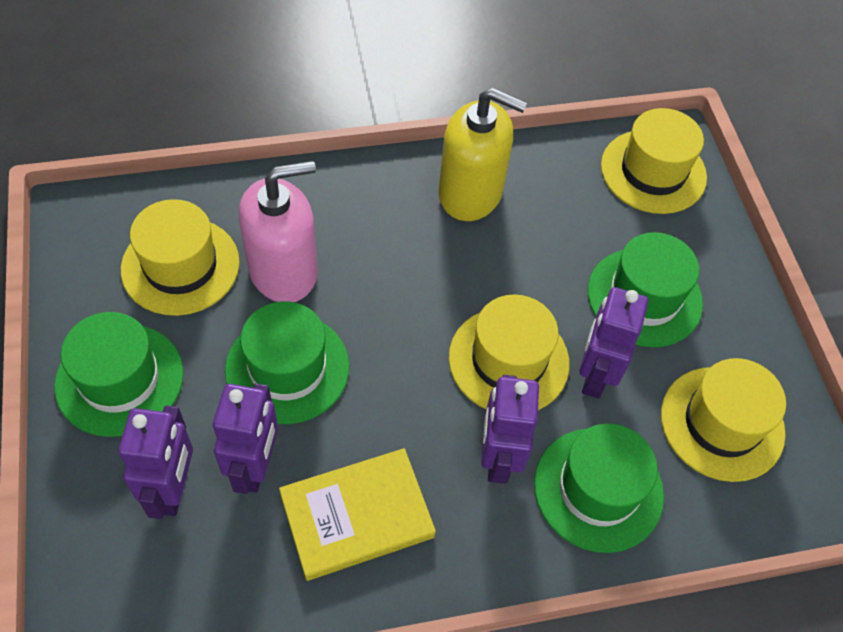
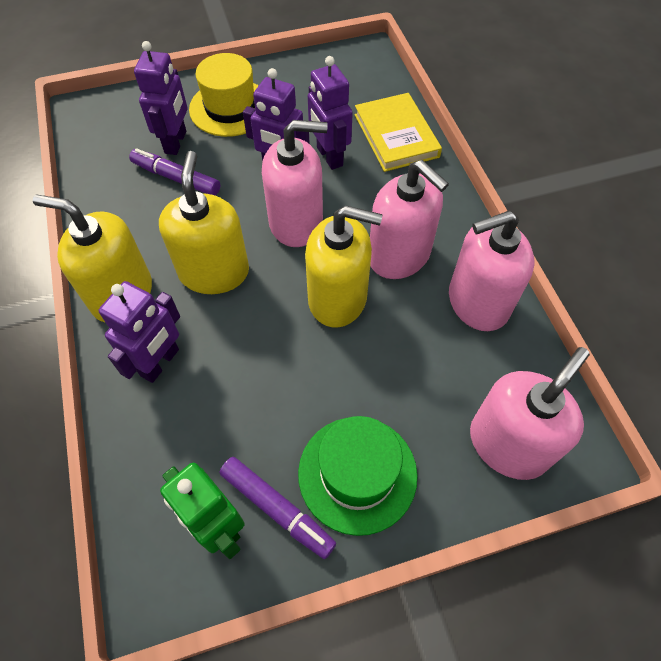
green hat: 4 -> 1
green robot: 0 -> 1
pink soap dispenser: 1 -> 4
purple marker: 0 -> 2
yellow hat: 4 -> 1
yellow soap dispenser: 1 -> 3

